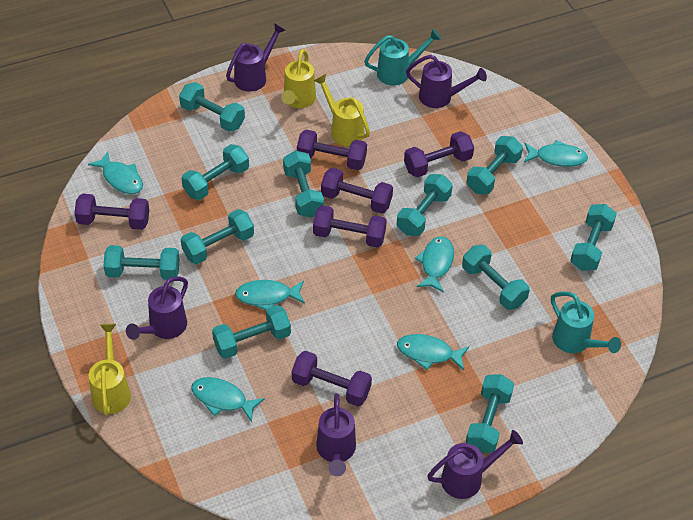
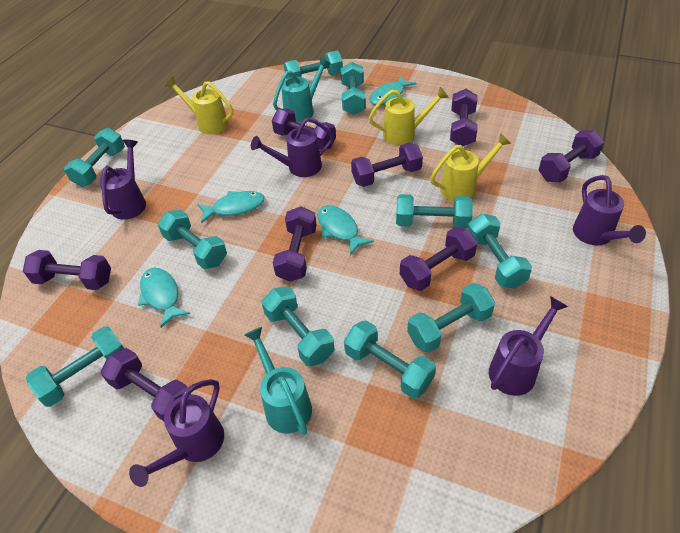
purple dumbbell: 6 -> 8
turquoise dumbbell: 11 -> 10
turquoise fish: 6 -> 4

